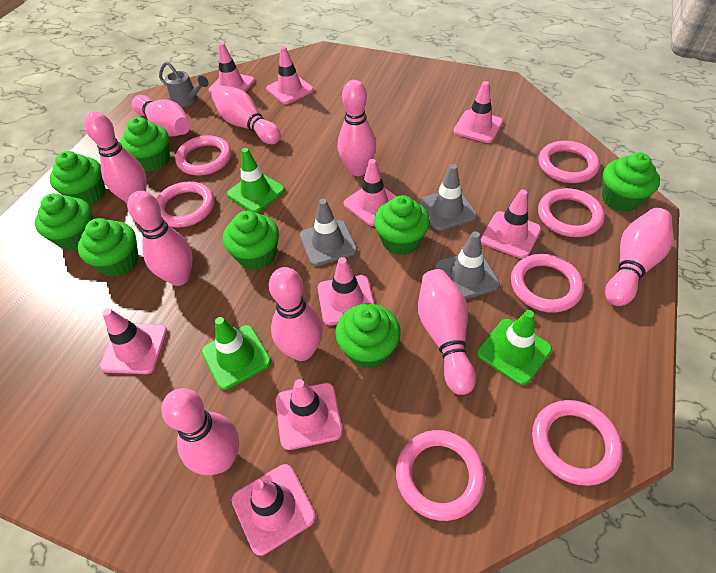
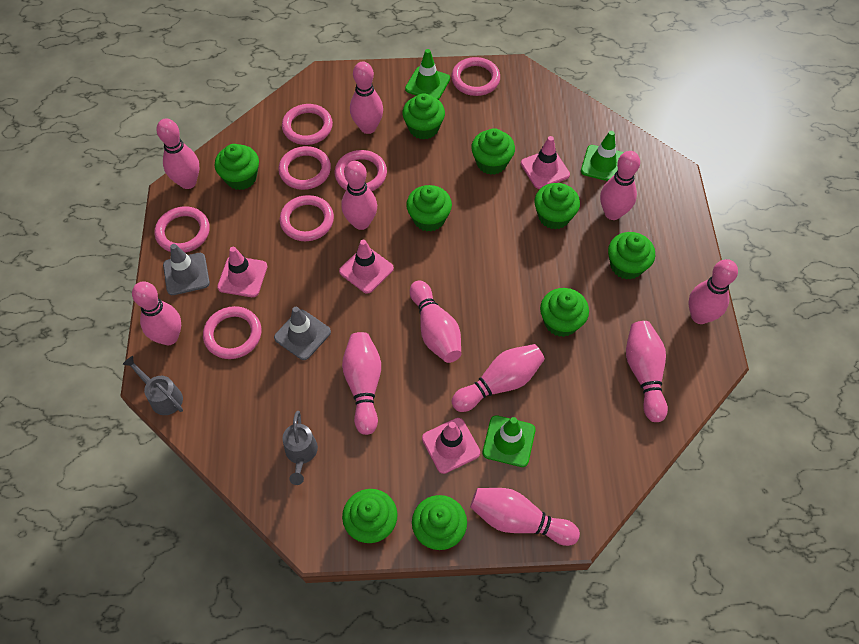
green cupcake: 8 -> 9
grey traffic cone: 3 -> 2
grey watering can: 1 -> 2
pink bowling pin: 9 -> 11
pink traffic cone: 9 -> 4

